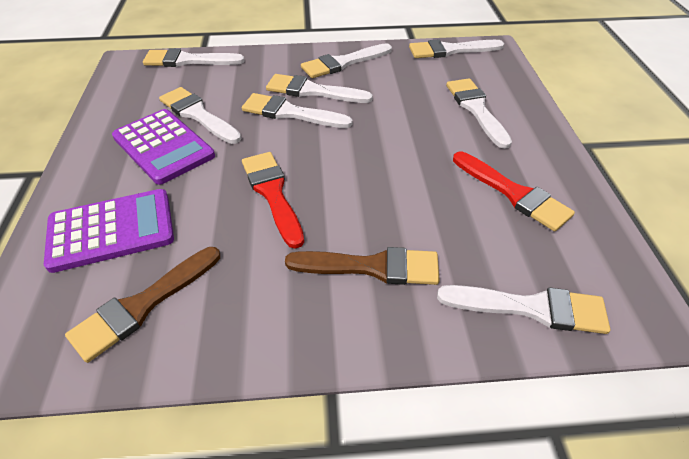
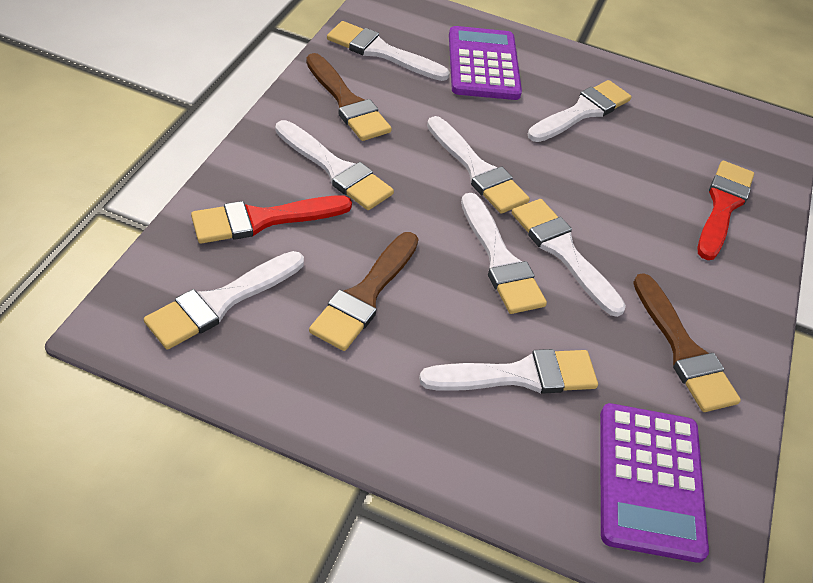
brown brush: 2 -> 3

